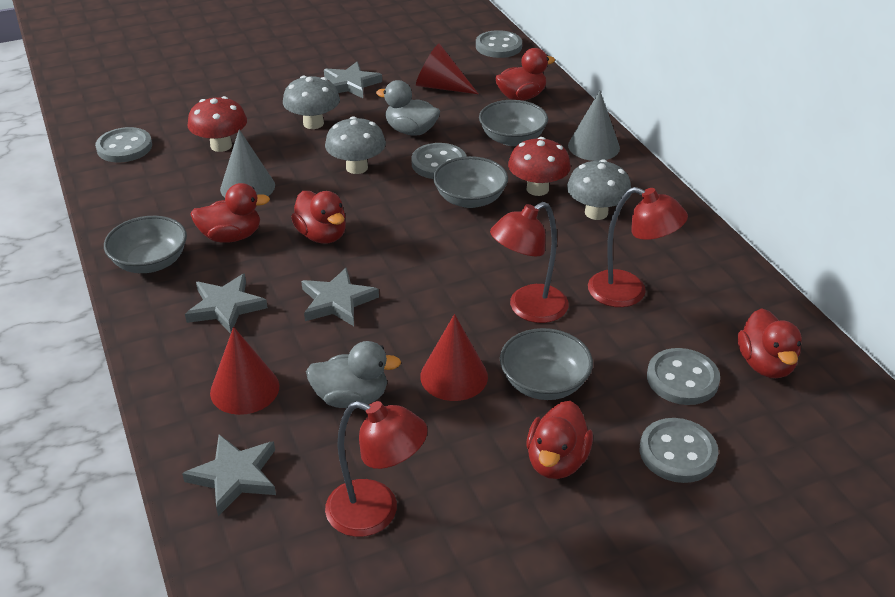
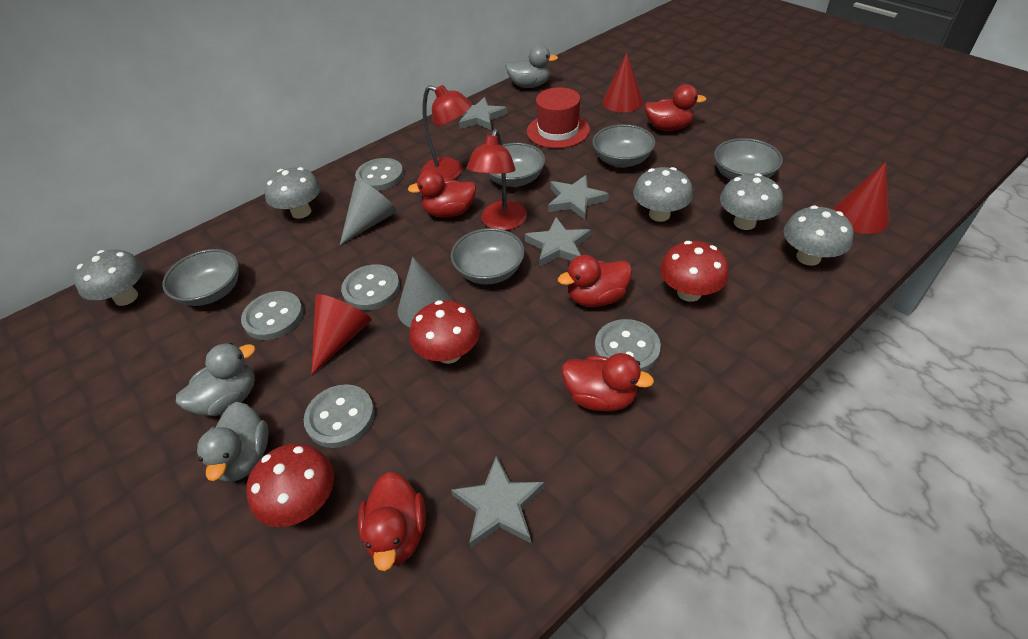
grey bowl: 4 -> 5
grey duck: 2 -> 3
grey mushroom: 3 -> 5
red hat: 0 -> 1
red lamp: 3 -> 2
red mushroom: 2 -> 3

